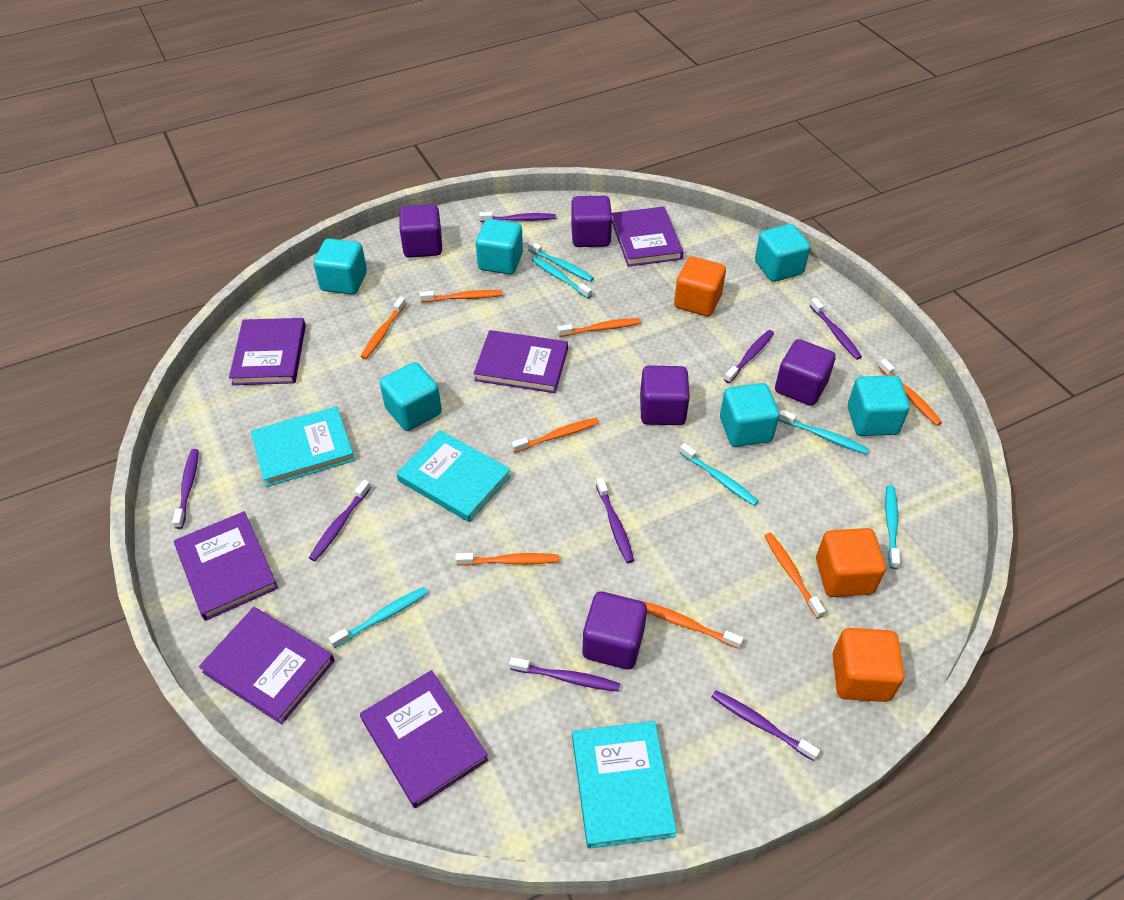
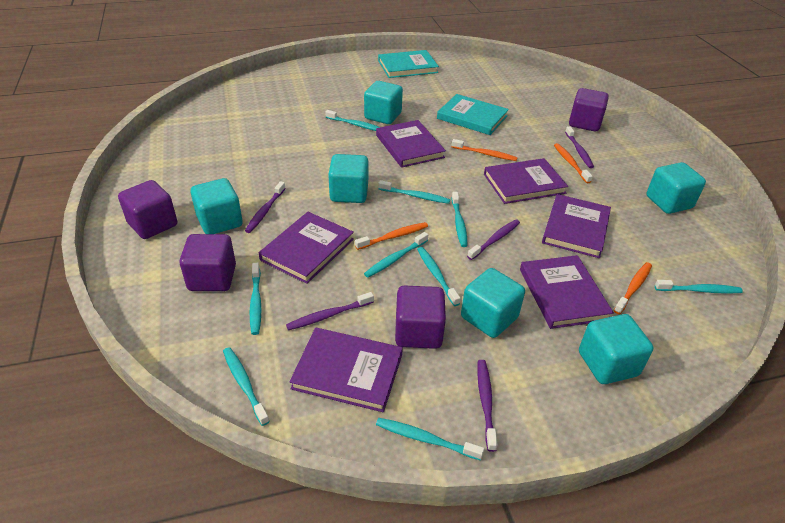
orange cube: 3 -> 0
orange toothbrush: 8 -> 4
purple cube: 5 -> 4
purple toothbrush: 8 -> 5
turquoise book: 3 -> 2
turquoise toothbrush: 6 -> 9

